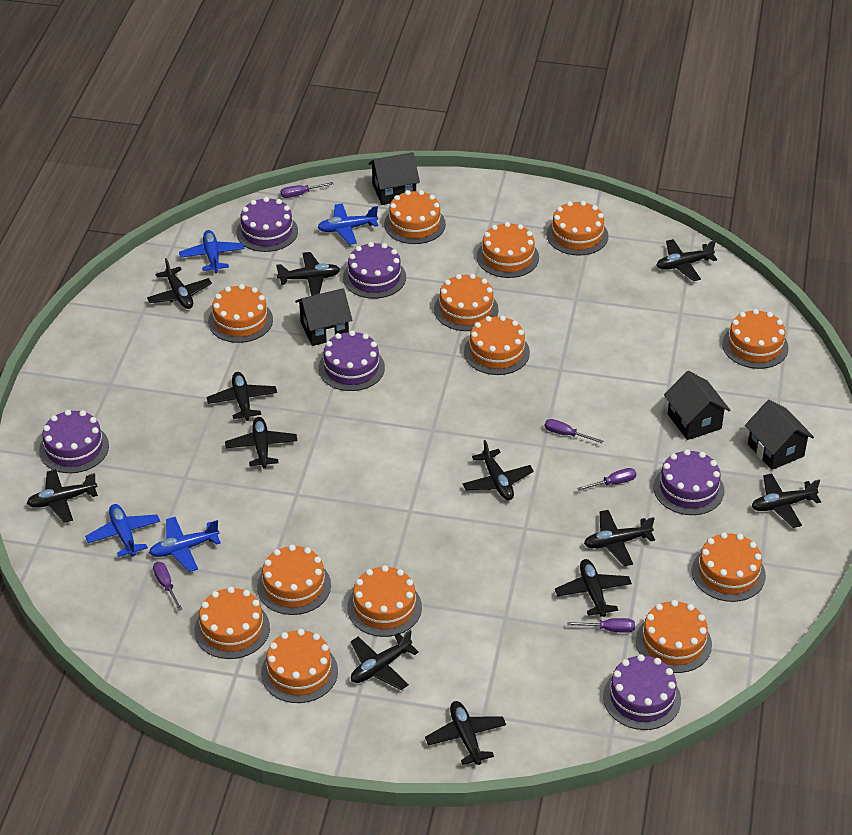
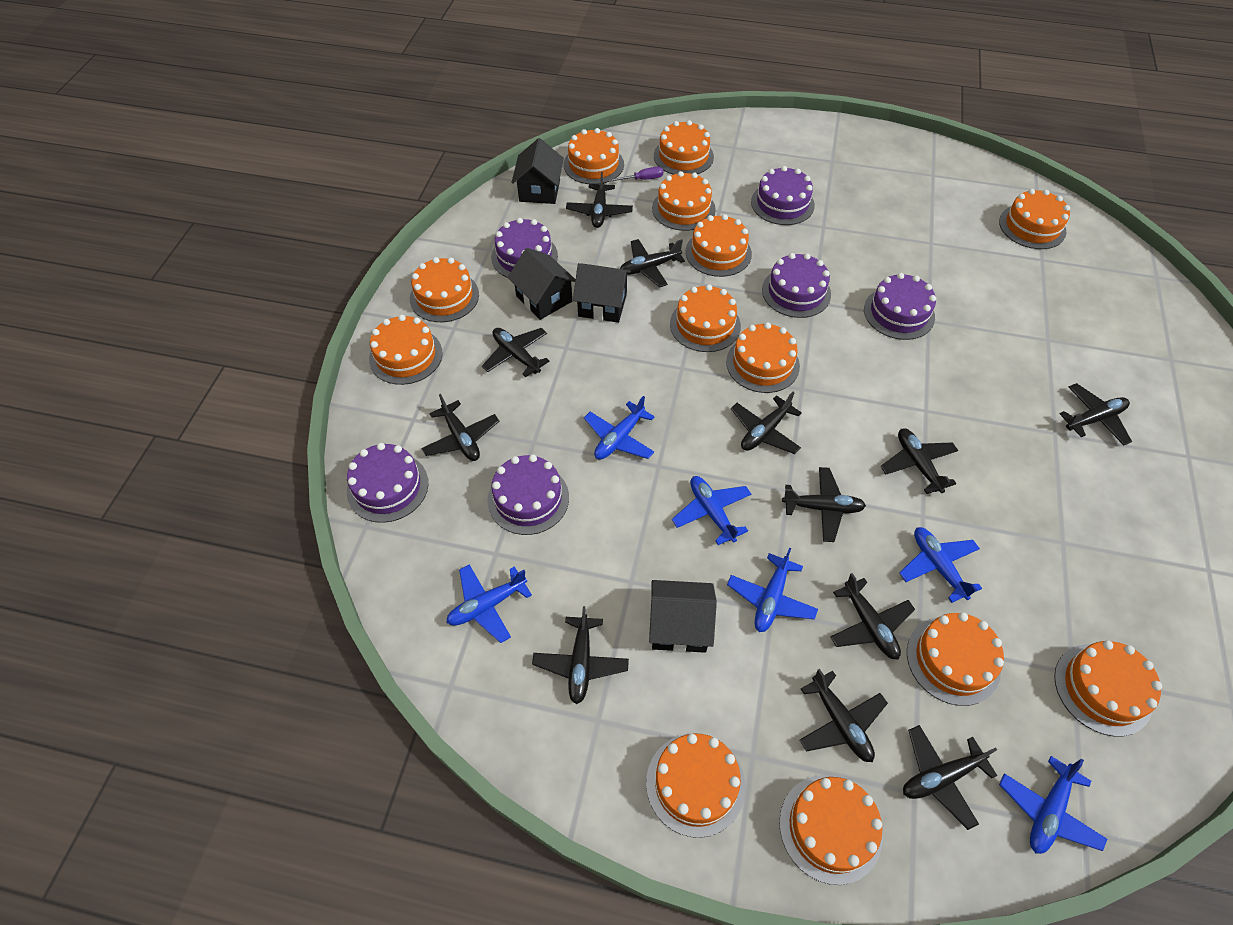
blue plane: 4 -> 6
purple screwdriver: 5 -> 1

